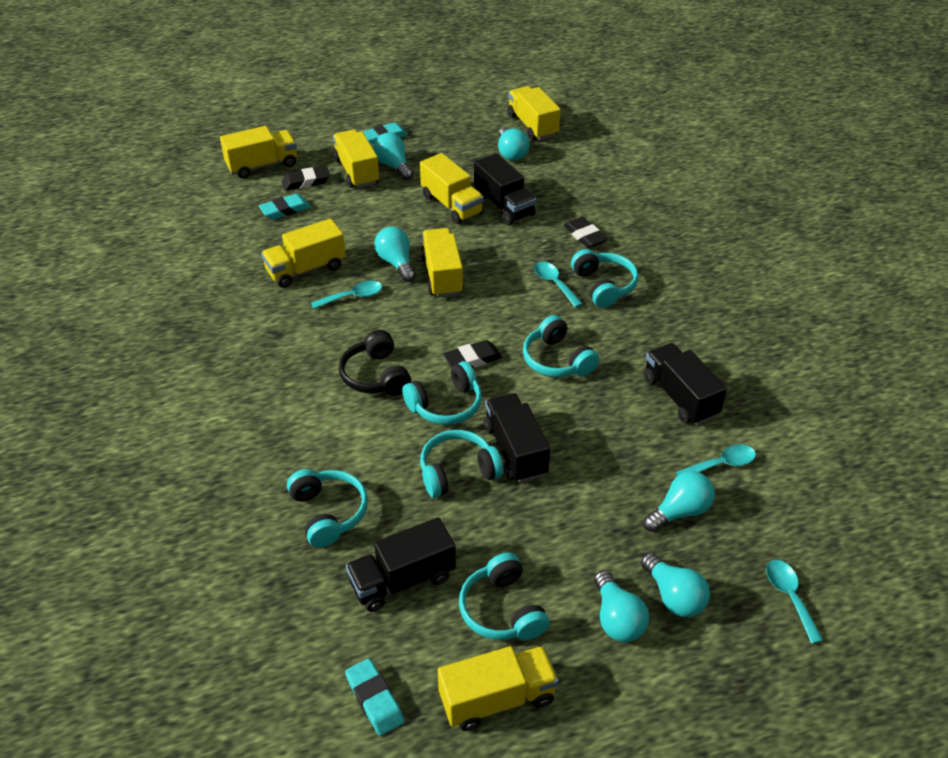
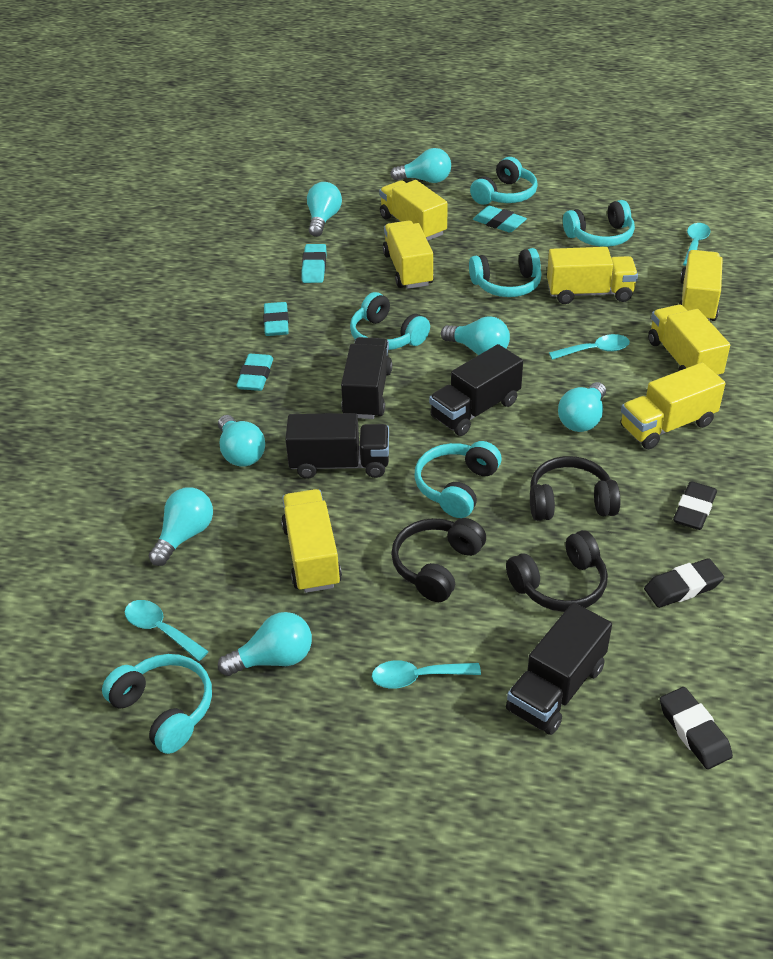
black headphones: 1 -> 3
turquoise eraser: 3 -> 4
turquoise light bulb: 6 -> 7

